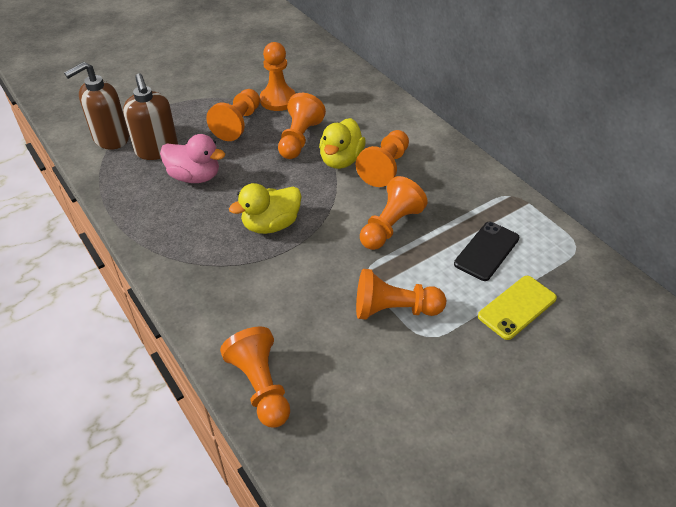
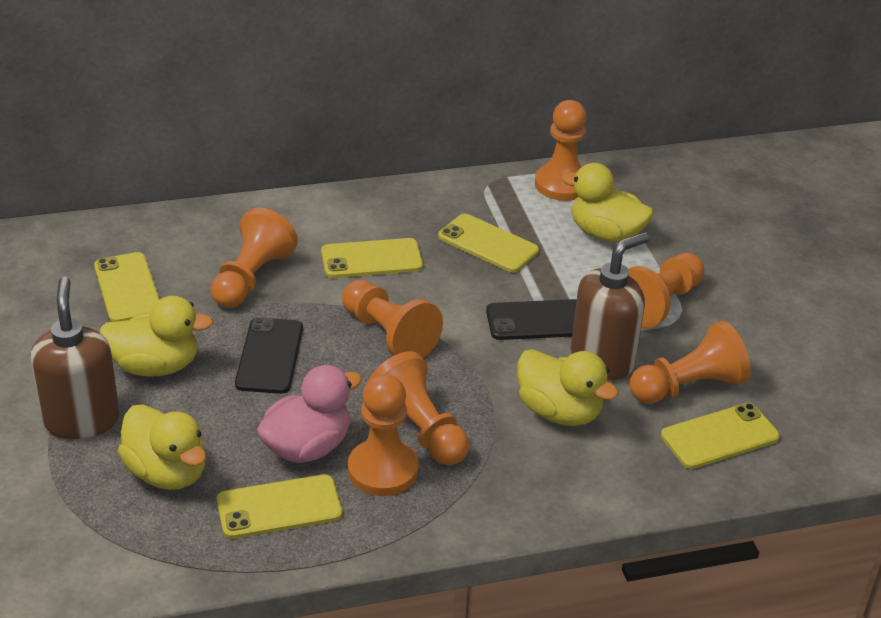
black phone: 1 -> 2
yellow duck: 2 -> 4
yellow phone: 1 -> 5

